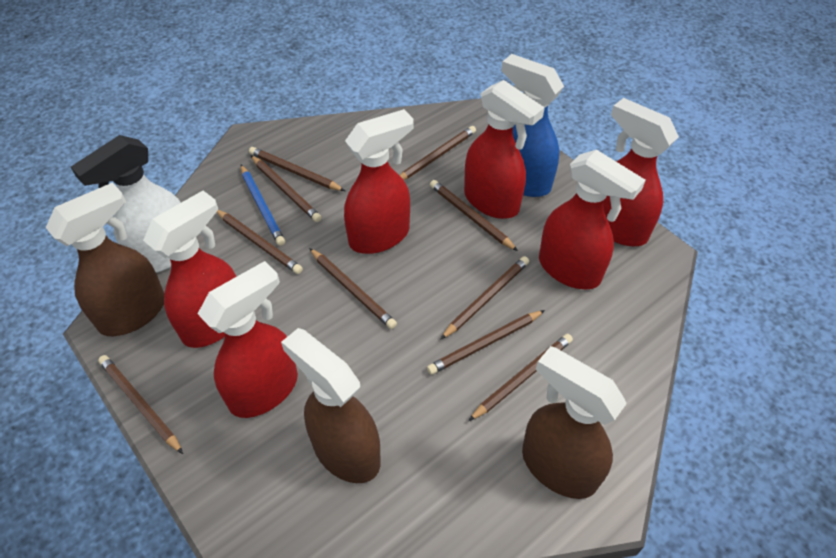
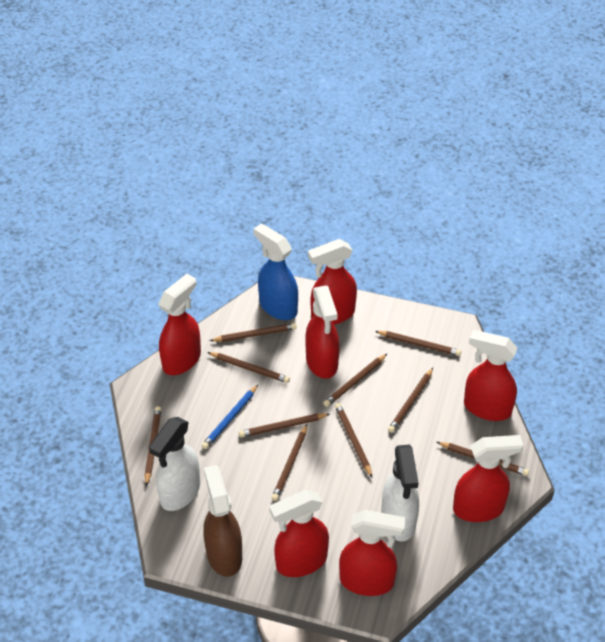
brown spray bottle: 3 -> 1
red spray bottle: 6 -> 7
white spray bottle: 1 -> 2

